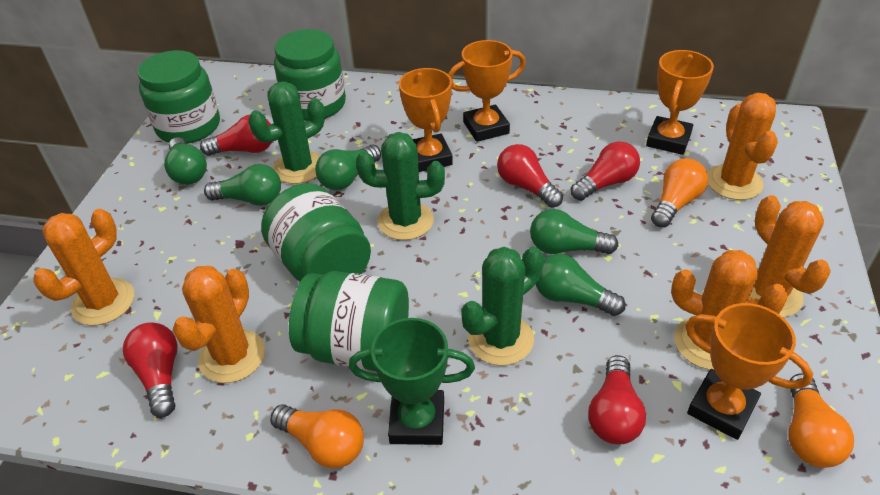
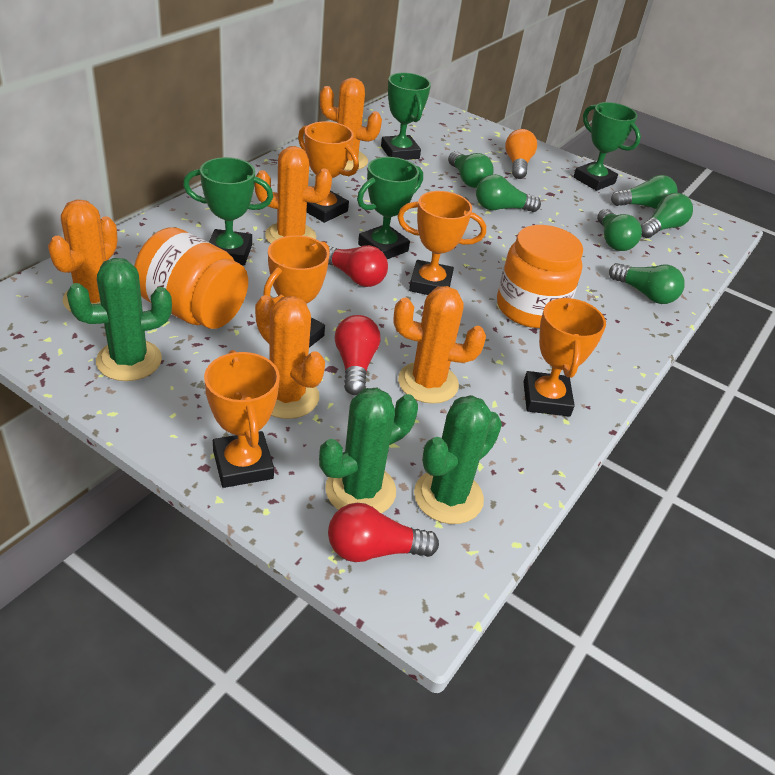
green jar: 4 -> 0
green light bulb: 5 -> 6
green trophy: 1 -> 4
orange jar: 0 -> 2
orange light bulb: 3 -> 1
orange trophy: 4 -> 5
red light bulb: 5 -> 3

